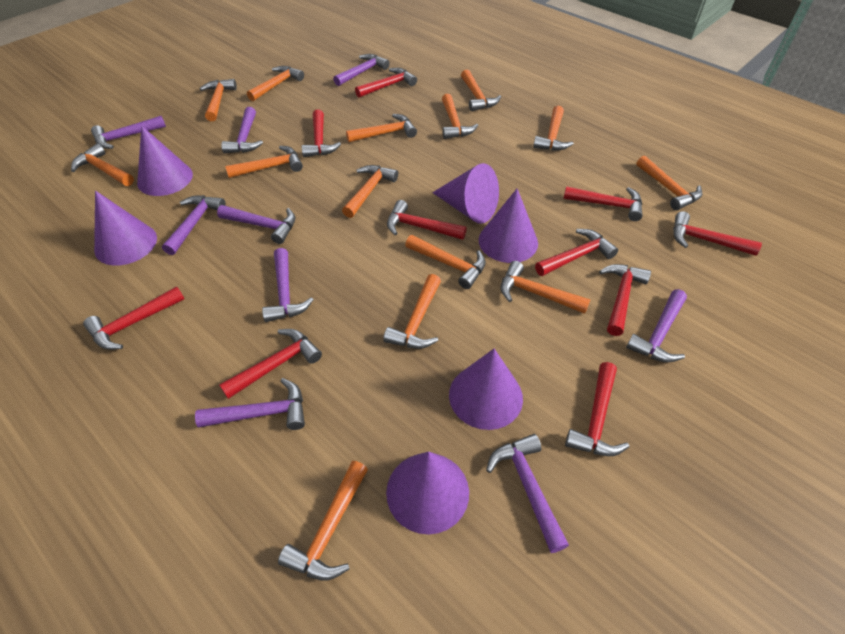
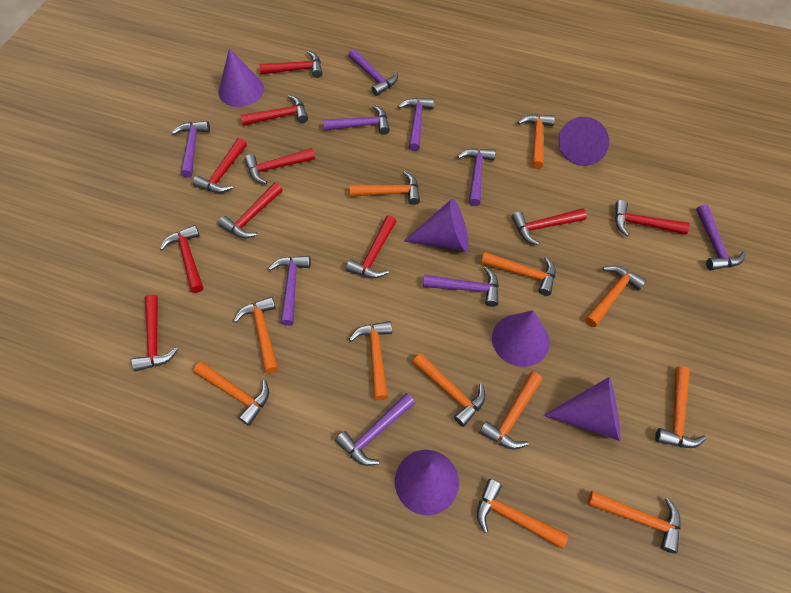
orange hammer: 14 -> 12

